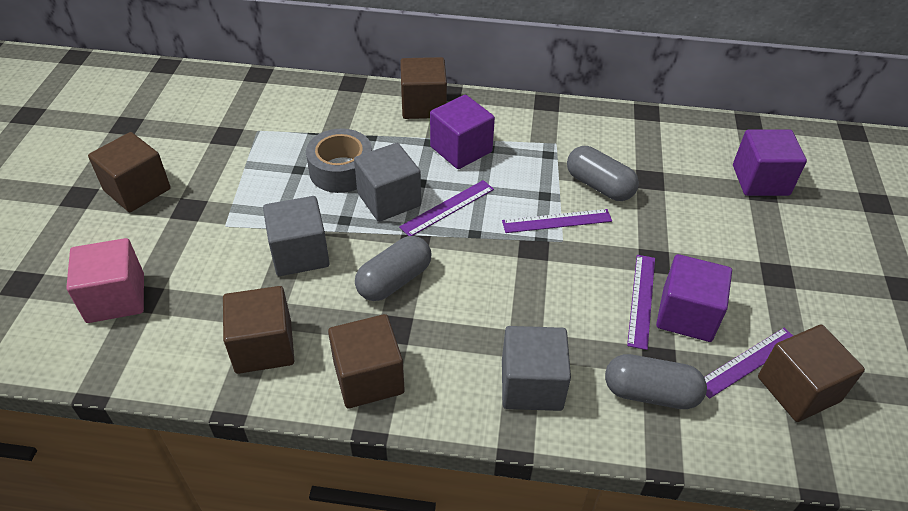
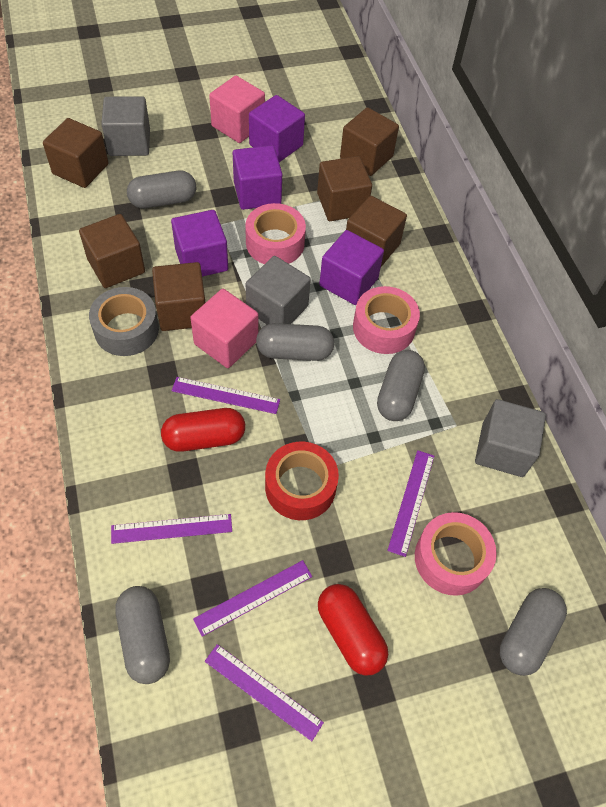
brown cube: 5 -> 6
grey capsule: 3 -> 5
pink cube: 1 -> 2
pink tape: 0 -> 3
purple cube: 3 -> 4
purple ruler: 4 -> 5
red capsule: 0 -> 2
red tape: 0 -> 1

